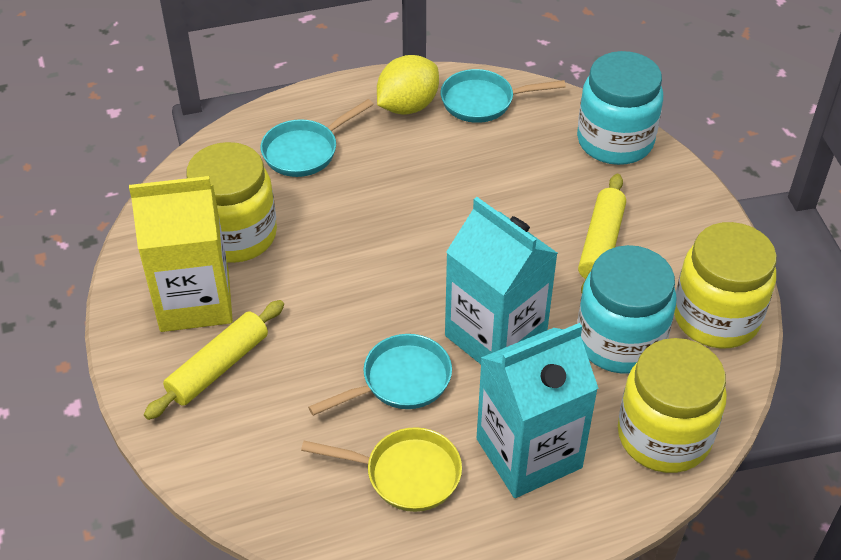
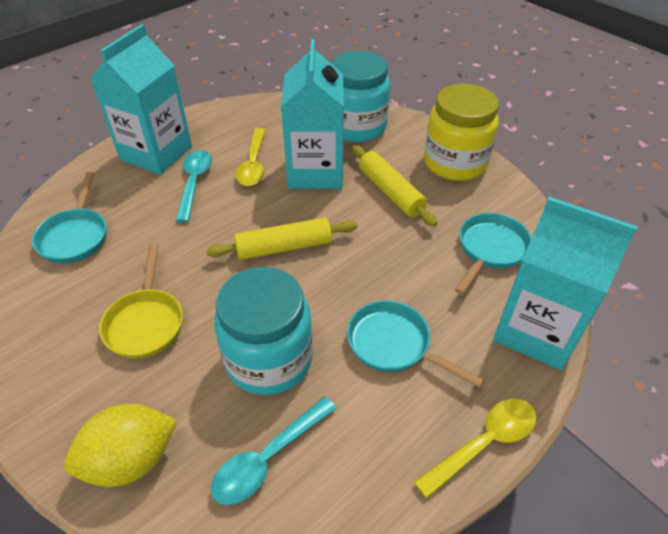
turquoise carton: 2 -> 3
turquoise spoon: 0 -> 2
yellow carton: 1 -> 0
yellow jar: 3 -> 1
yellow spoon: 0 -> 2

